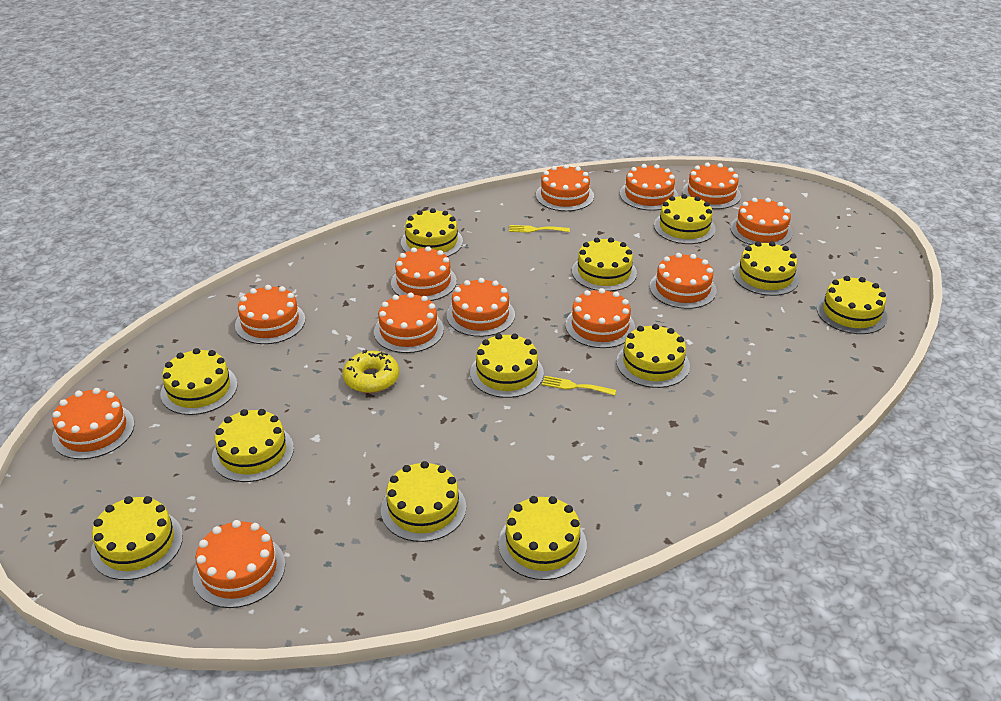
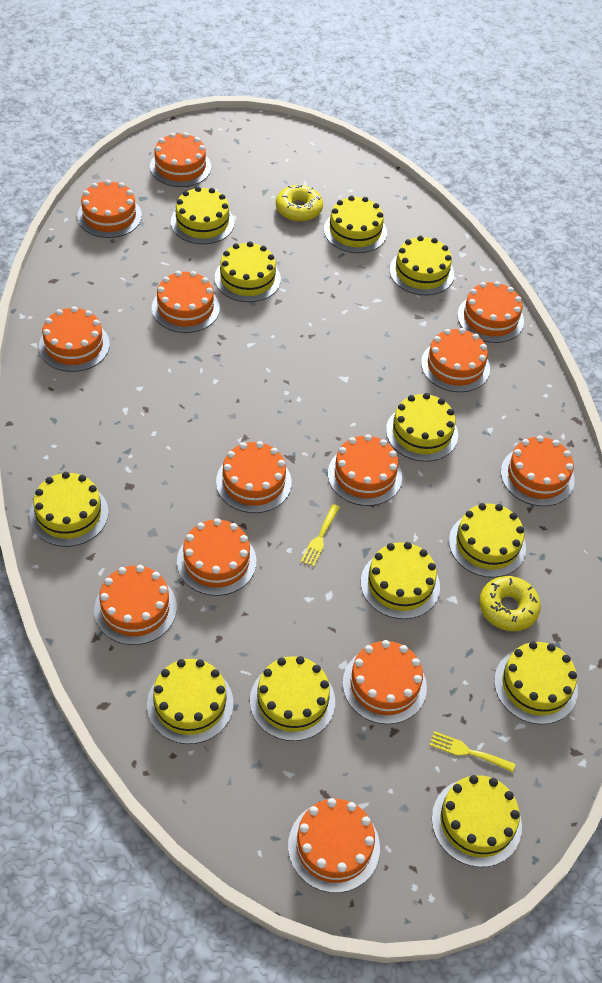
orange cake: 12 -> 13
yellow donut: 1 -> 2

